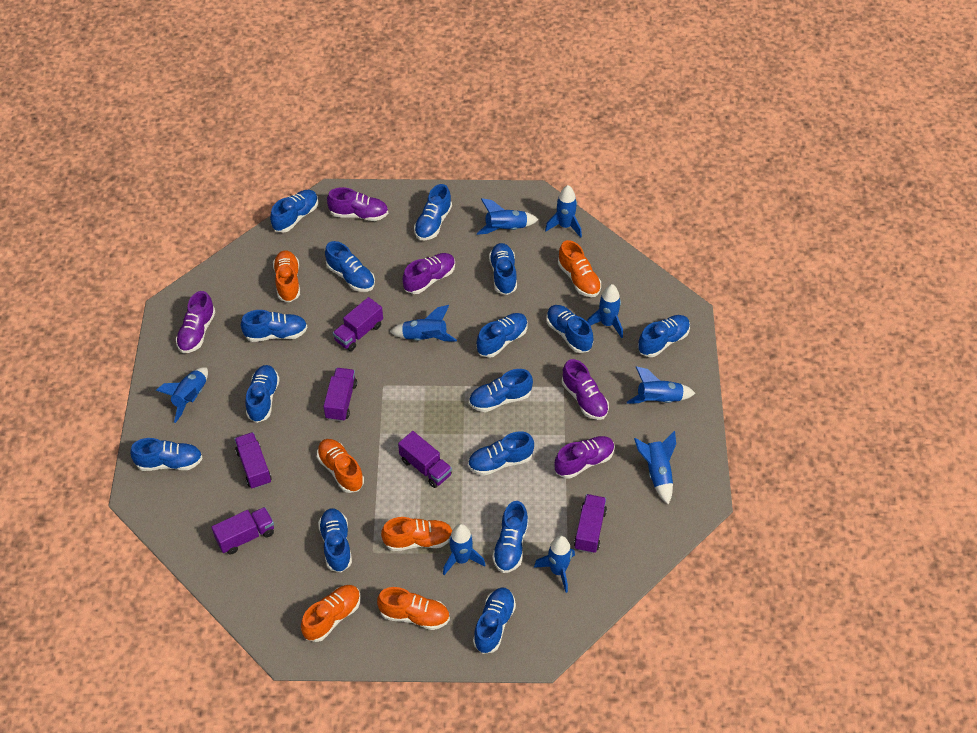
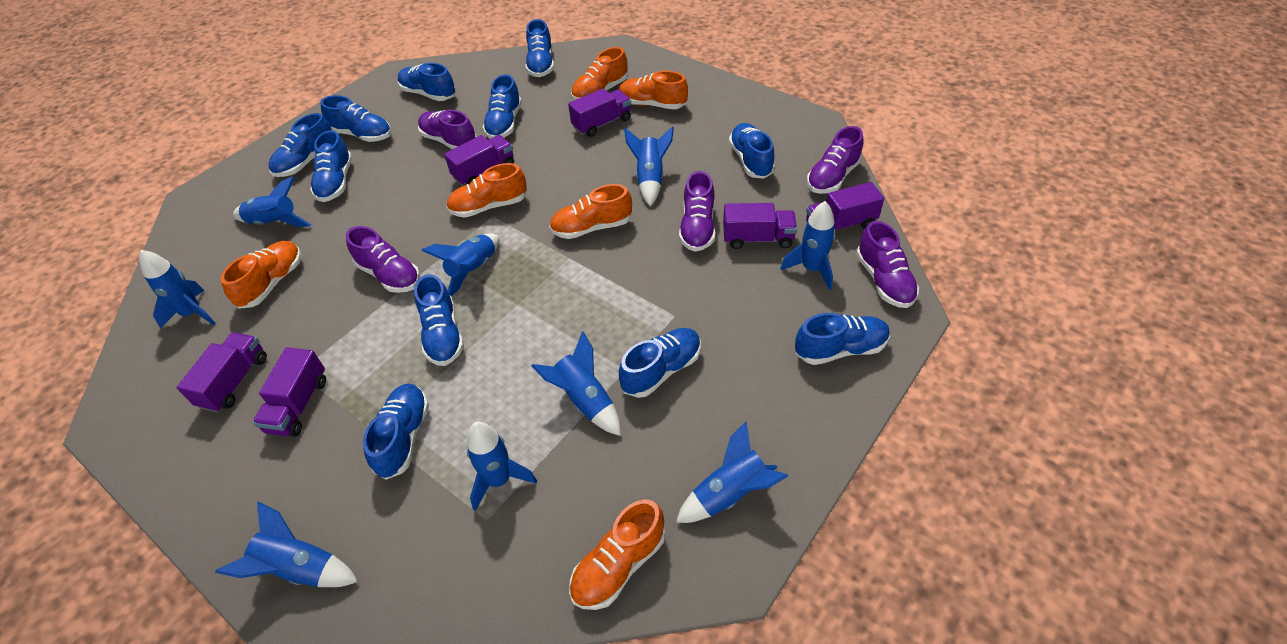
blue shoe: 15 -> 11

